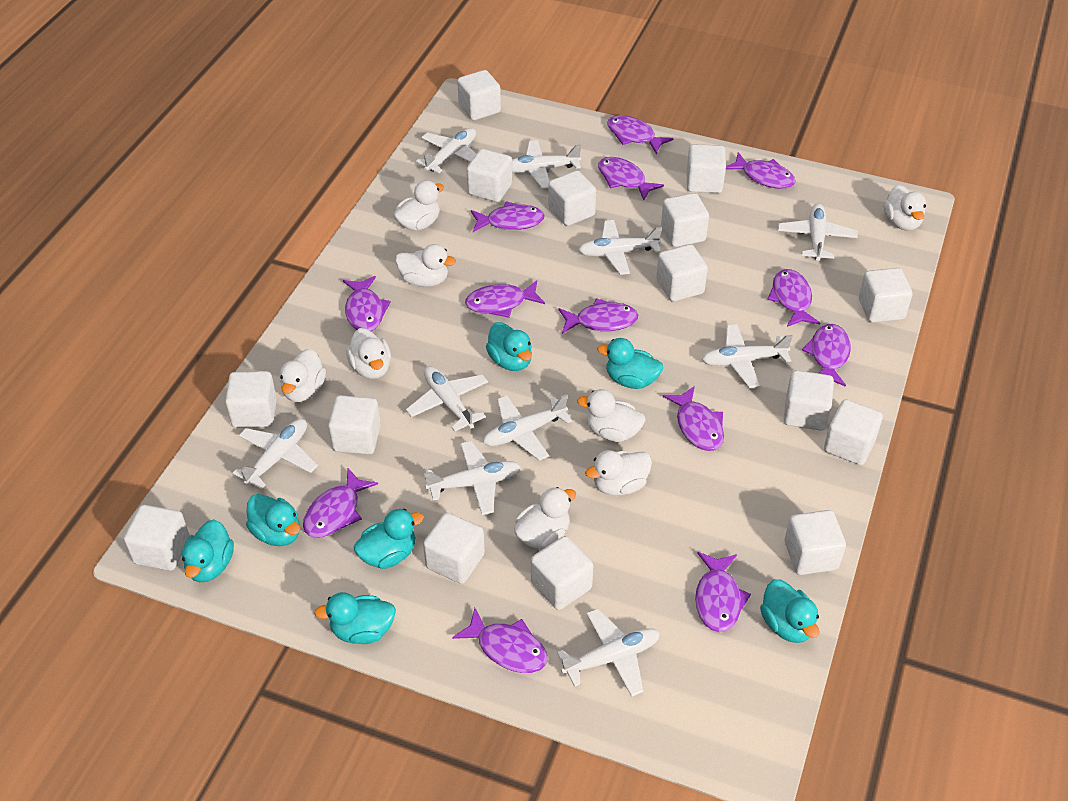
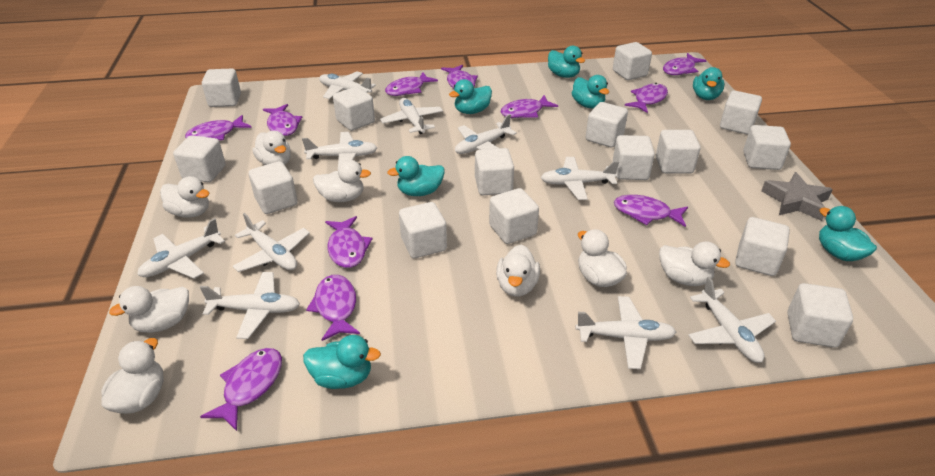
grey star: 0 -> 1
purple fish: 13 -> 11

